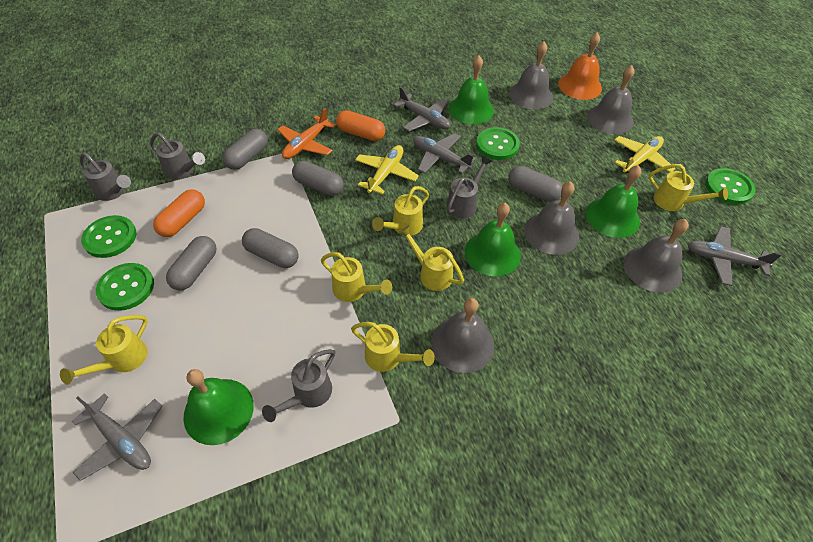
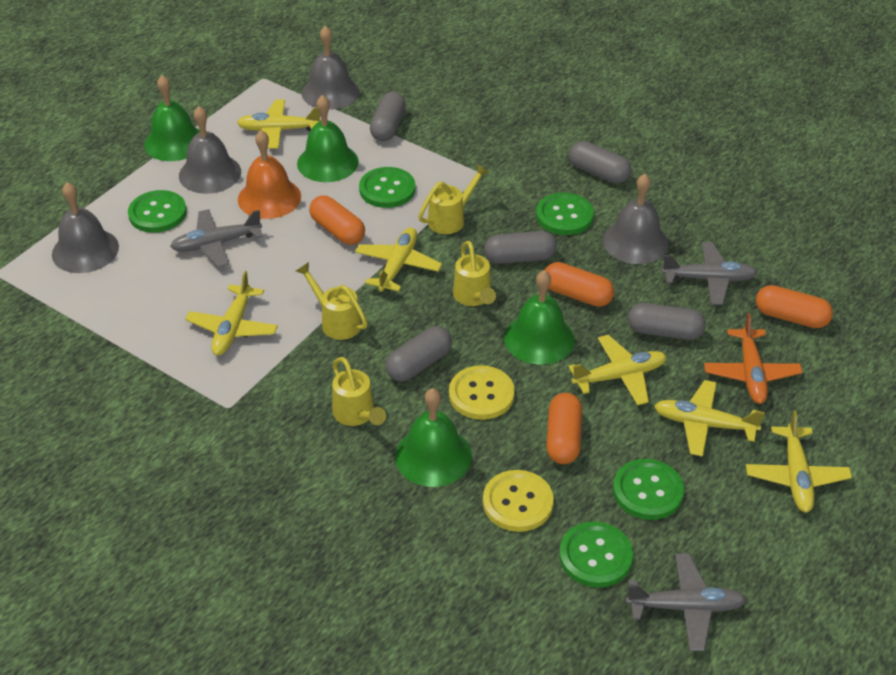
green button: 4 -> 5
grey bell: 5 -> 4
grey plane: 4 -> 3
grey watering can: 4 -> 0
orange capsule: 2 -> 4
yellow button: 0 -> 2
yellow plane: 2 -> 6
yellow watering can: 6 -> 4

